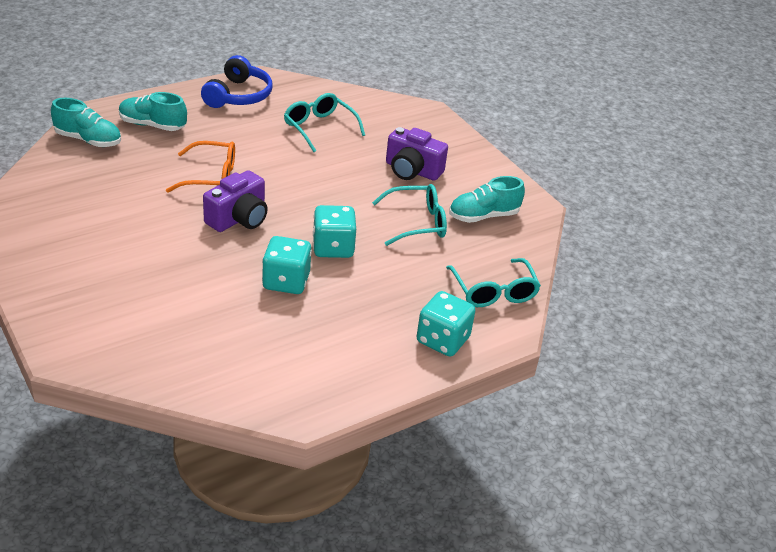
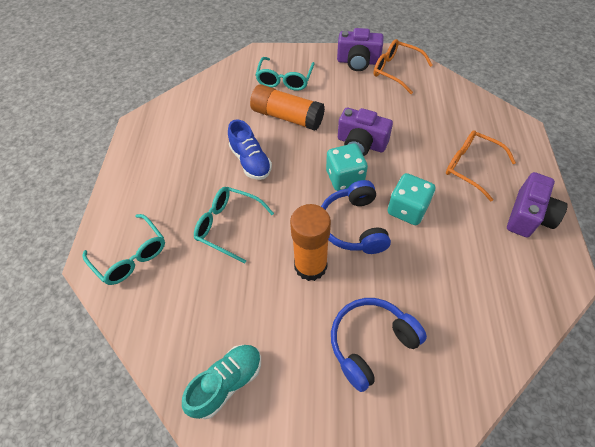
blue headphones: 1 -> 2
blue shoe: 0 -> 1
orange glasses: 1 -> 2
orange glue stick: 0 -> 2
purple camera: 2 -> 3
turquoise dice: 3 -> 2
turquoise shoe: 3 -> 1

